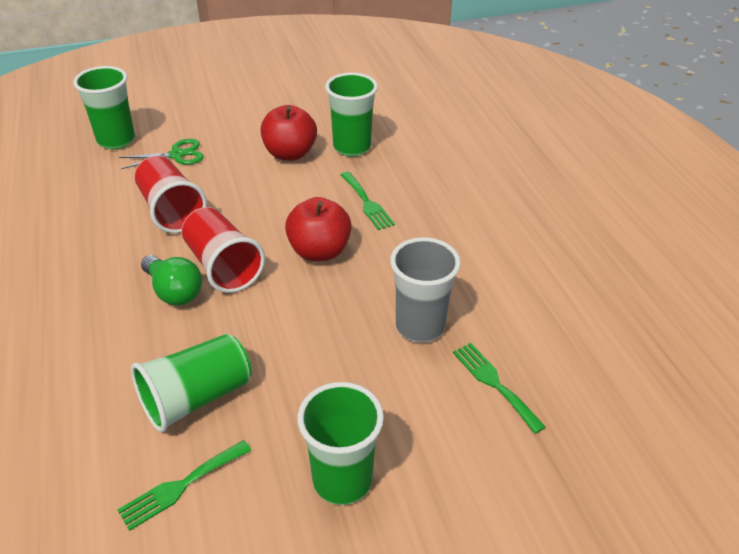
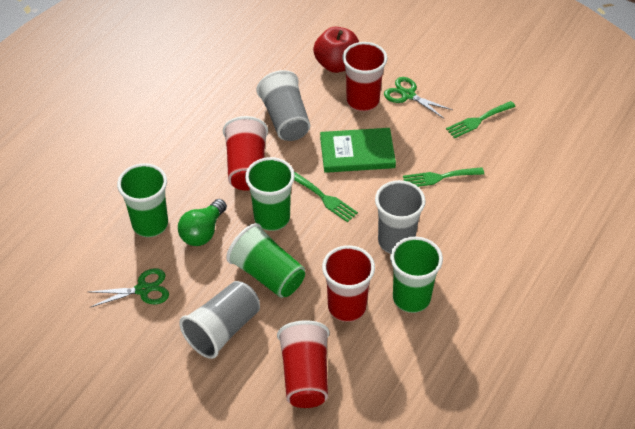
green book: 0 -> 1
green scissors: 1 -> 2
grey cup: 1 -> 3
red apple: 2 -> 1
red cup: 2 -> 4

